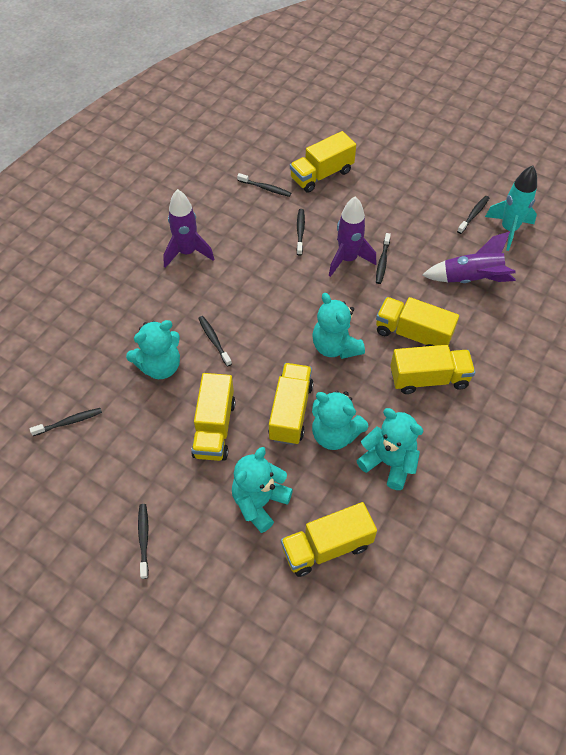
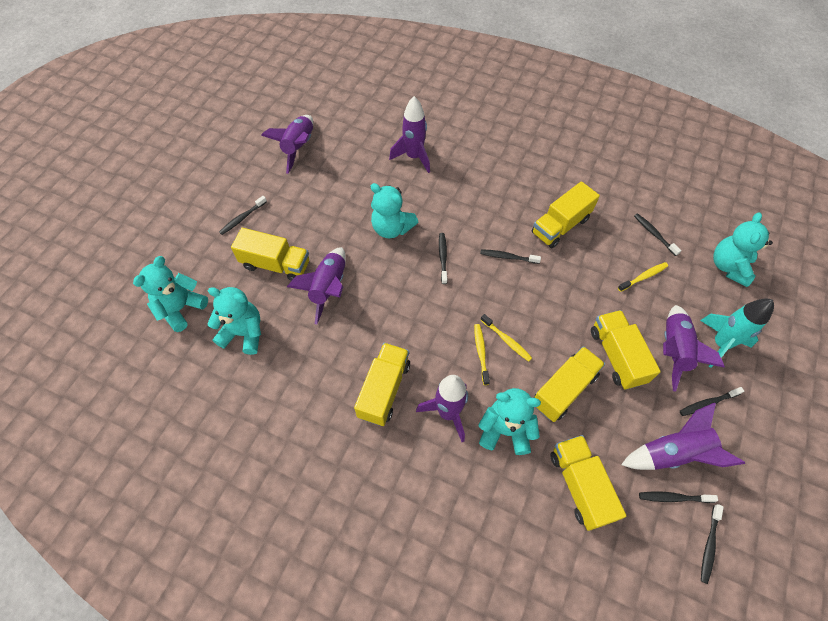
purple rocket: 3 -> 6
yellow toothbrush: 0 -> 3

